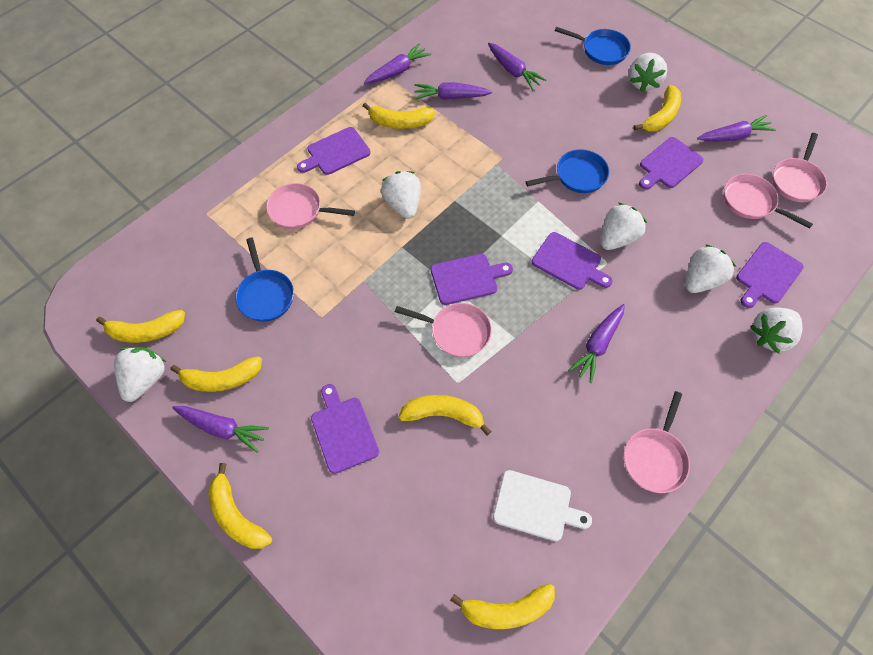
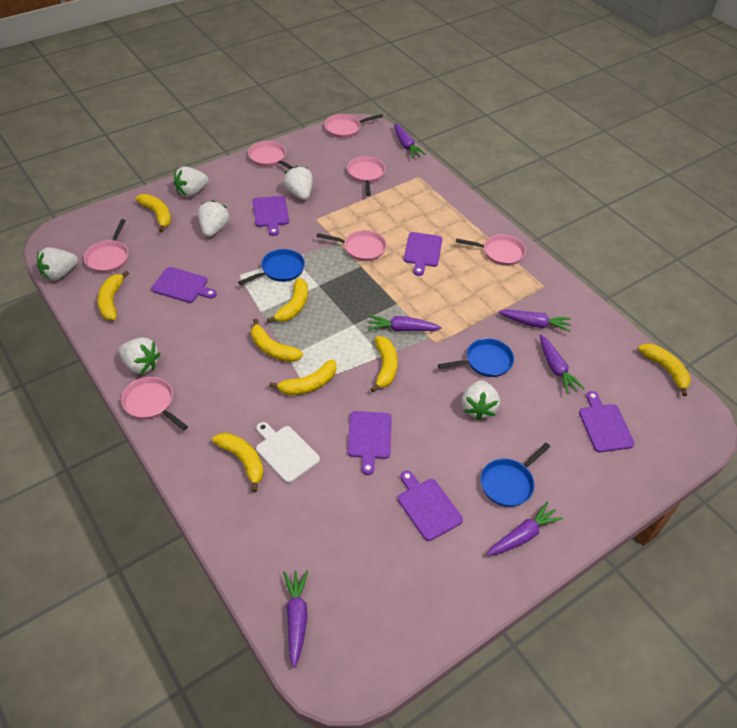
pink pan: 5 -> 7
yellow banana: 7 -> 8

